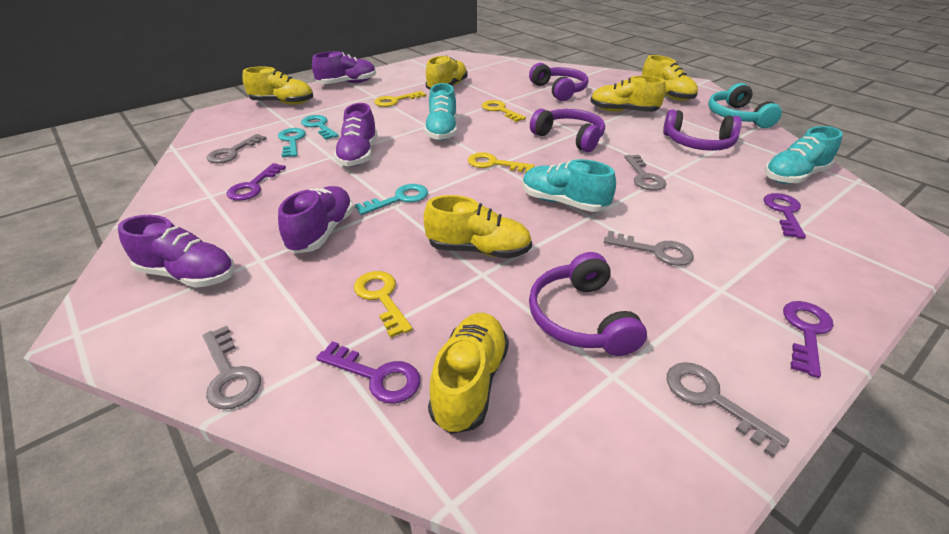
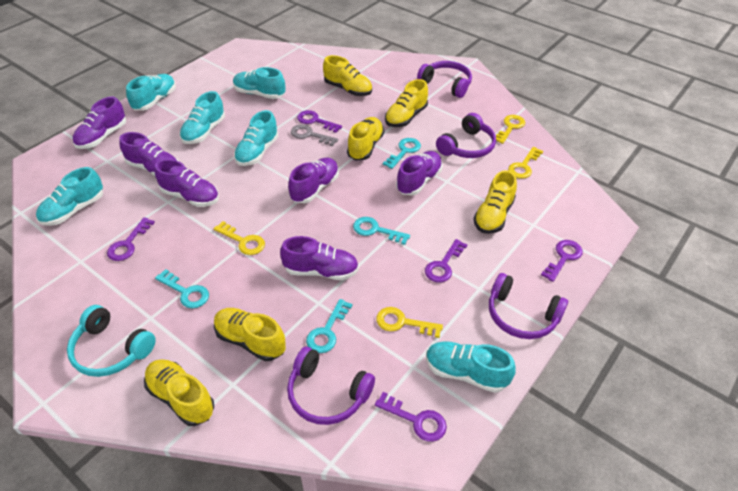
grey key: 5 -> 1
purple key: 4 -> 5
purple shoe: 4 -> 6
turquoise key: 3 -> 4
turquoise shoe: 3 -> 6

